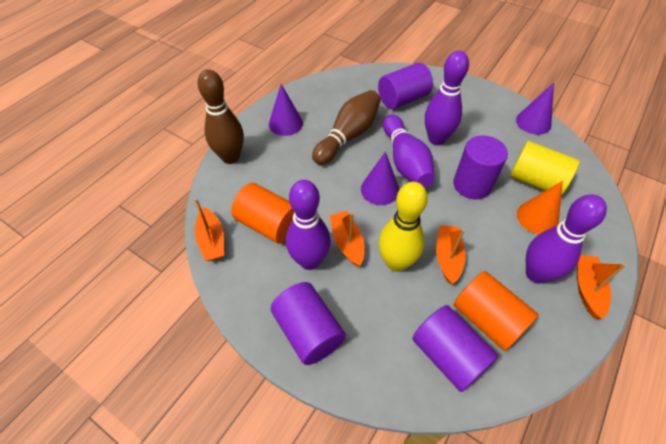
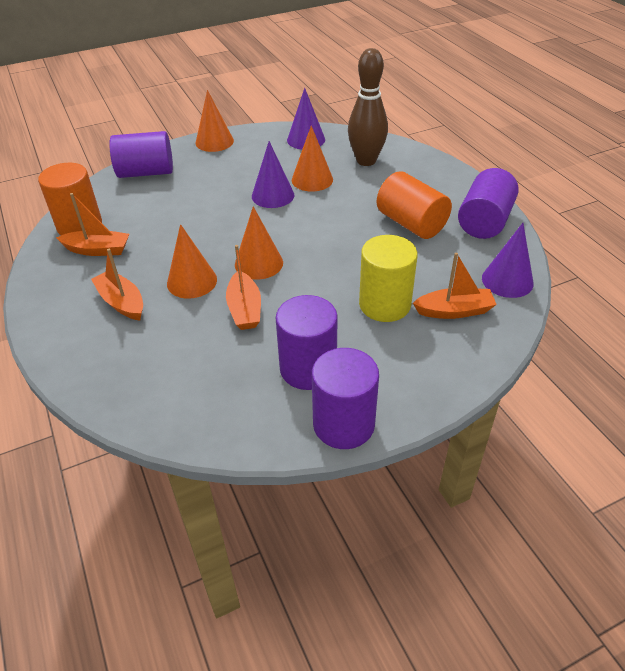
brown bowling pin: 2 -> 1
orange cone: 1 -> 4
purple bowling pin: 4 -> 0
yellow bowling pin: 1 -> 0

